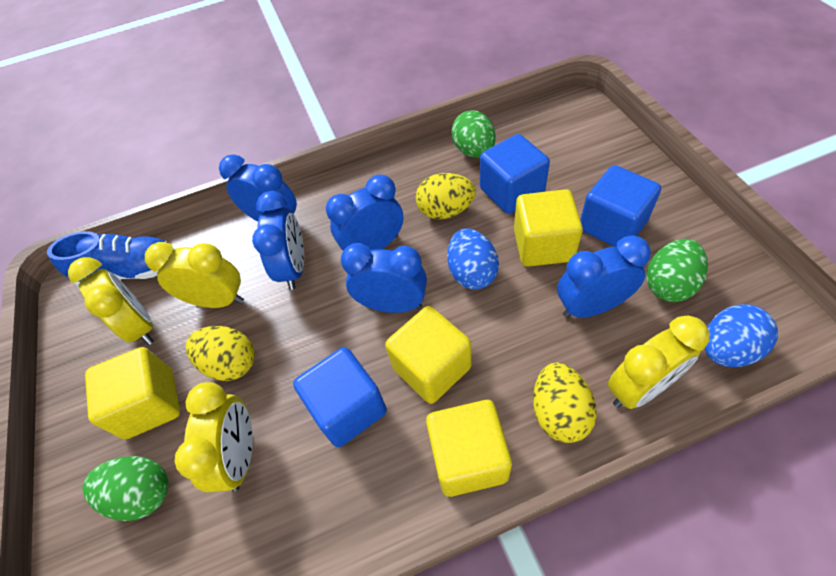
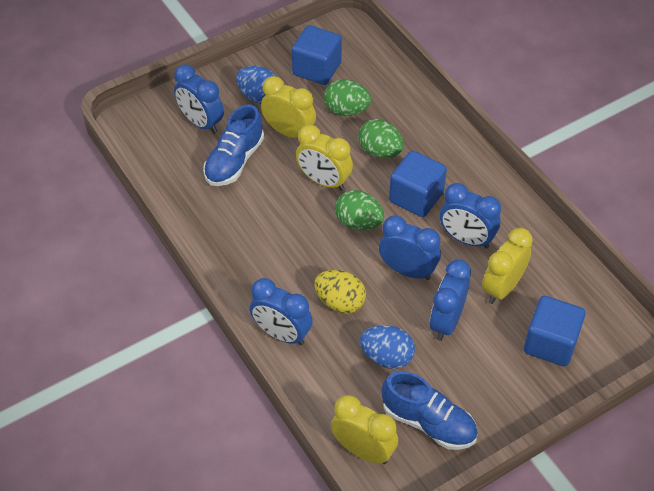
blue shoe: 1 -> 2
yellow cube: 4 -> 0
yellow egg: 3 -> 1

